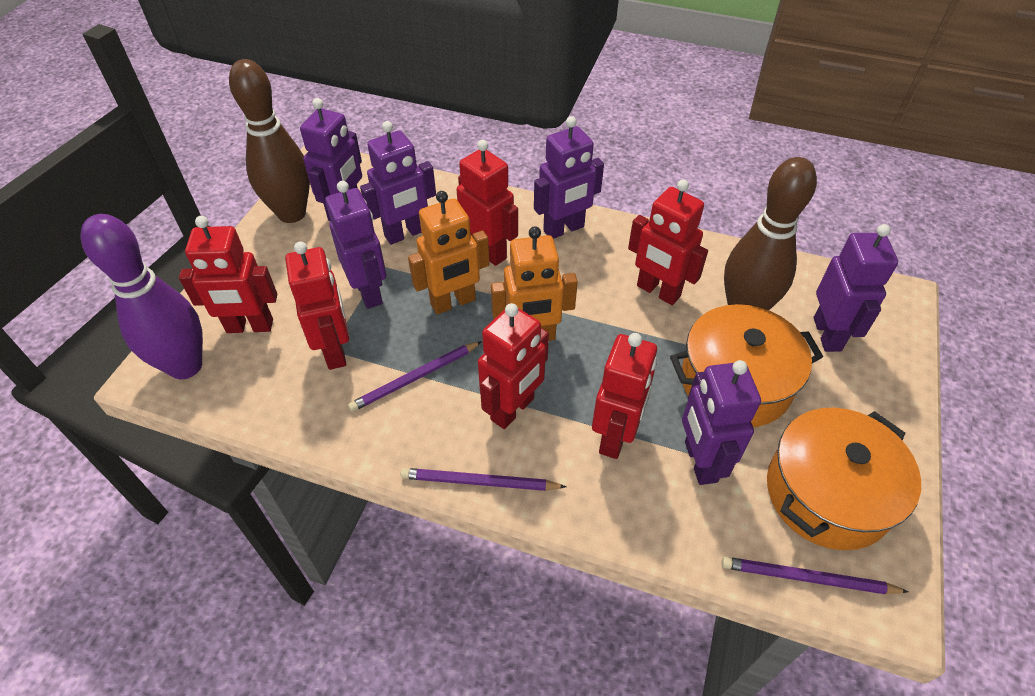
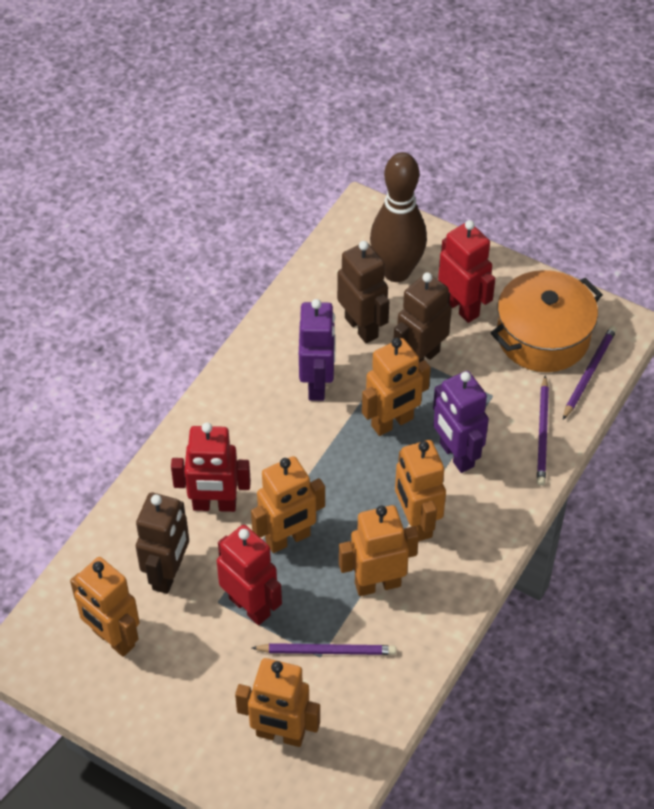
brown bowling pin: 2 -> 1
brown robot: 0 -> 3
orange pot: 2 -> 1
orange robot: 2 -> 6
purple bowling pin: 1 -> 0
purple robot: 6 -> 2
red robot: 6 -> 3

